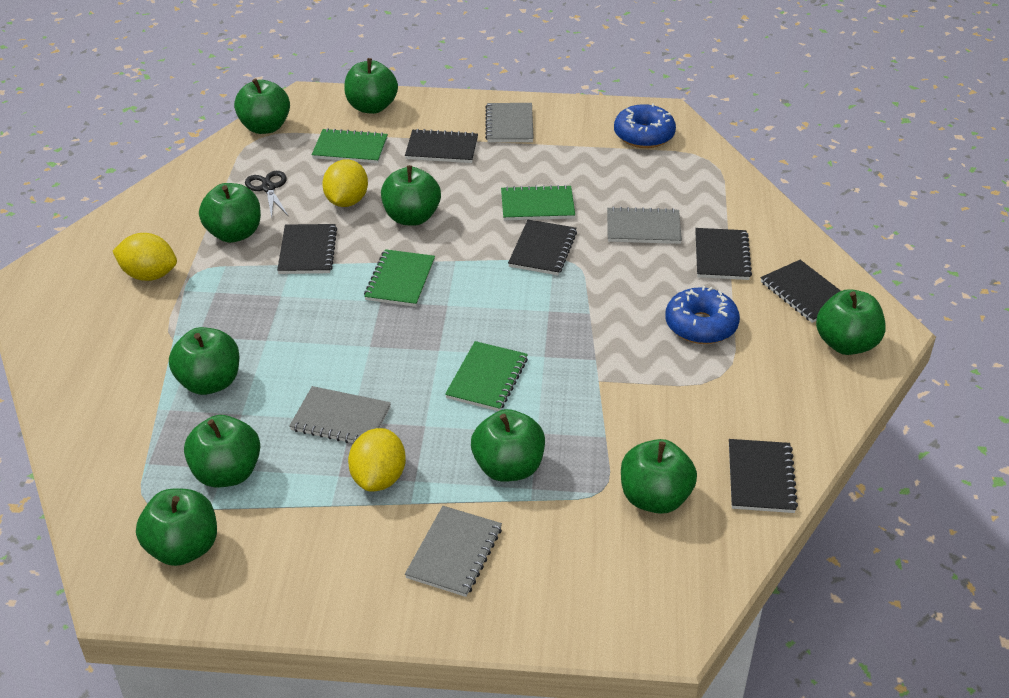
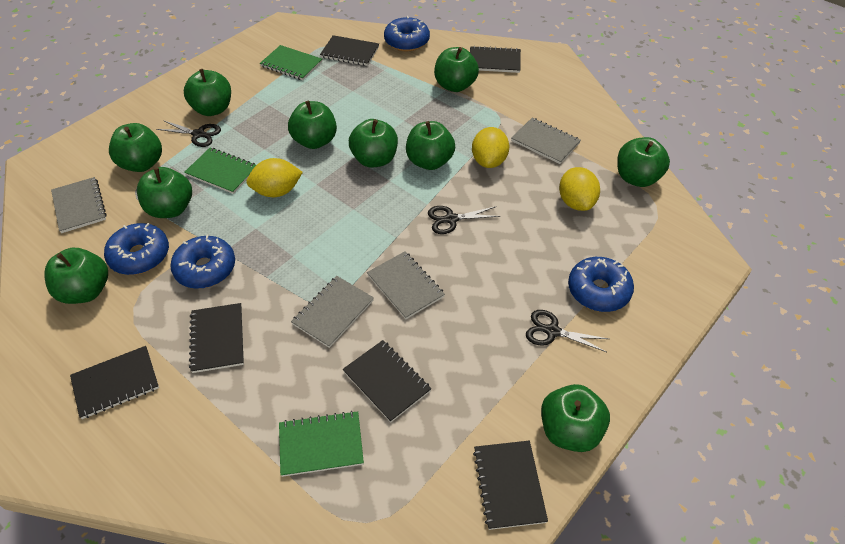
black scissors: 1 -> 3
blue donut: 2 -> 4
green notebook: 4 -> 3

